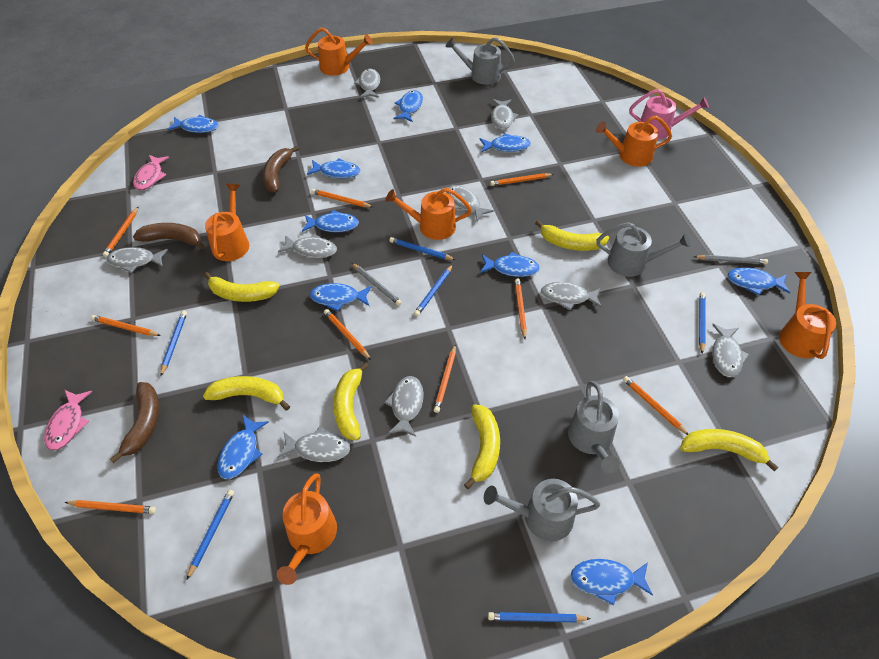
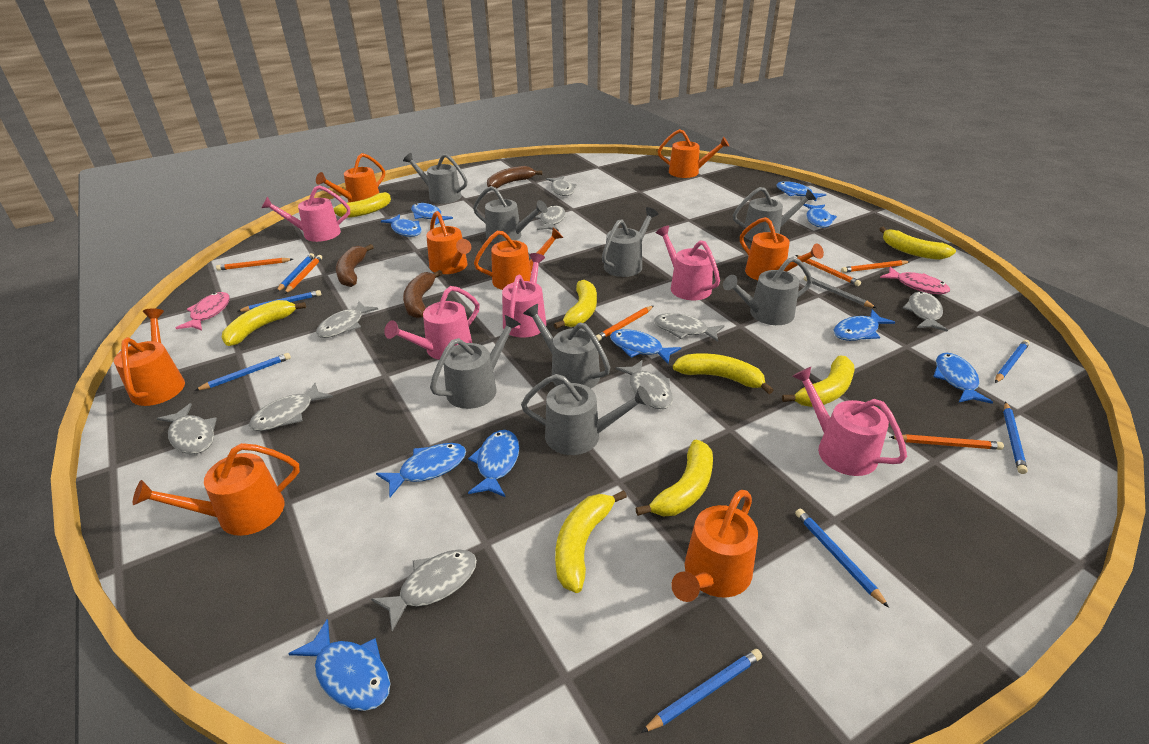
blue pencil: 6 -> 7
grey pencil: 2 -> 1
grey watering can: 4 -> 8
orange pencil: 9 -> 6
orange watering can: 6 -> 8
pink watering can: 1 -> 5
yellow banana: 6 -> 8

